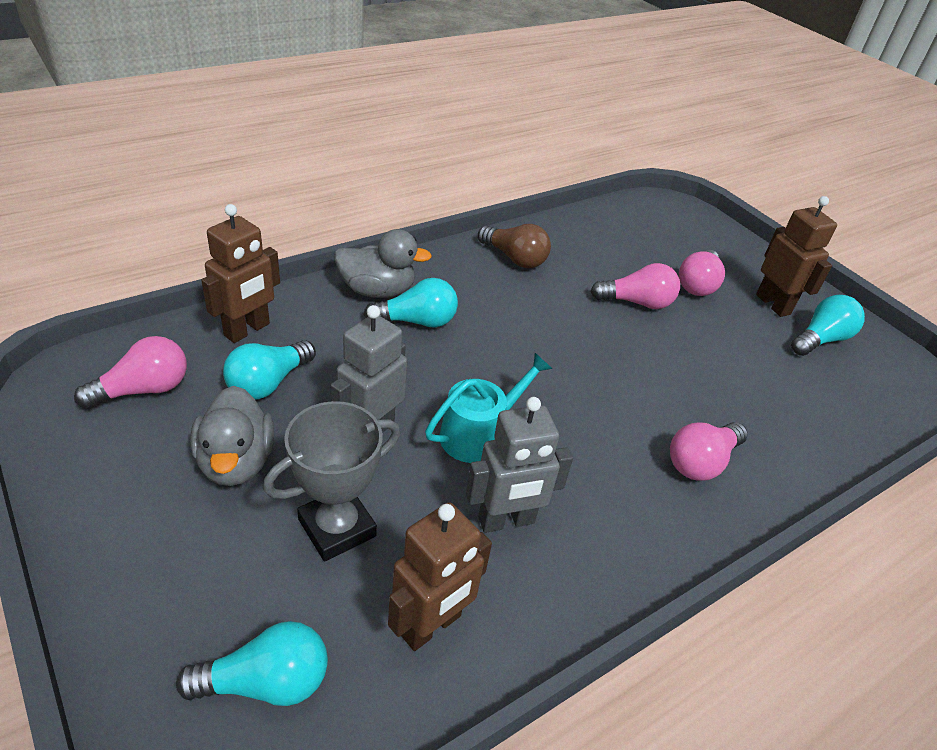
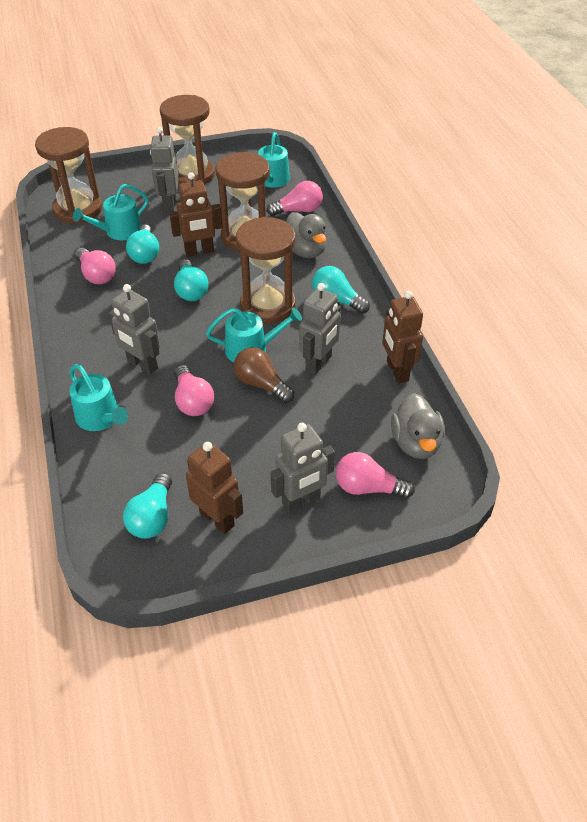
brown hourglass: 0 -> 4
grey robot: 2 -> 4
grey trophy: 1 -> 0
turquoise watering can: 1 -> 4

